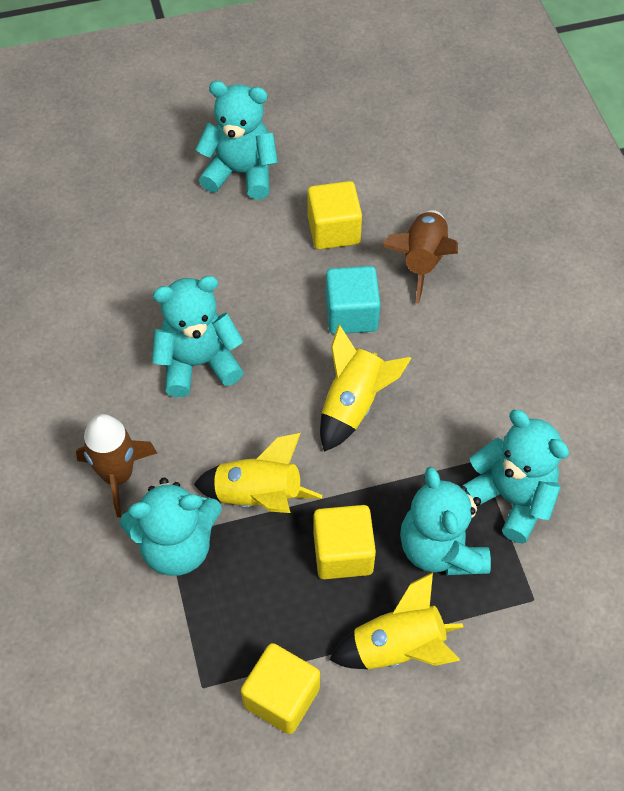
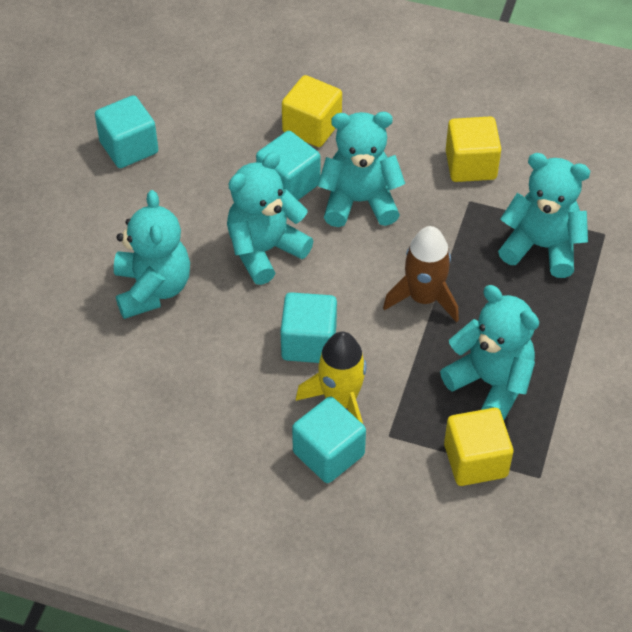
brown rocket: 2 -> 1
turquoise cube: 1 -> 4
yellow rocket: 3 -> 1

